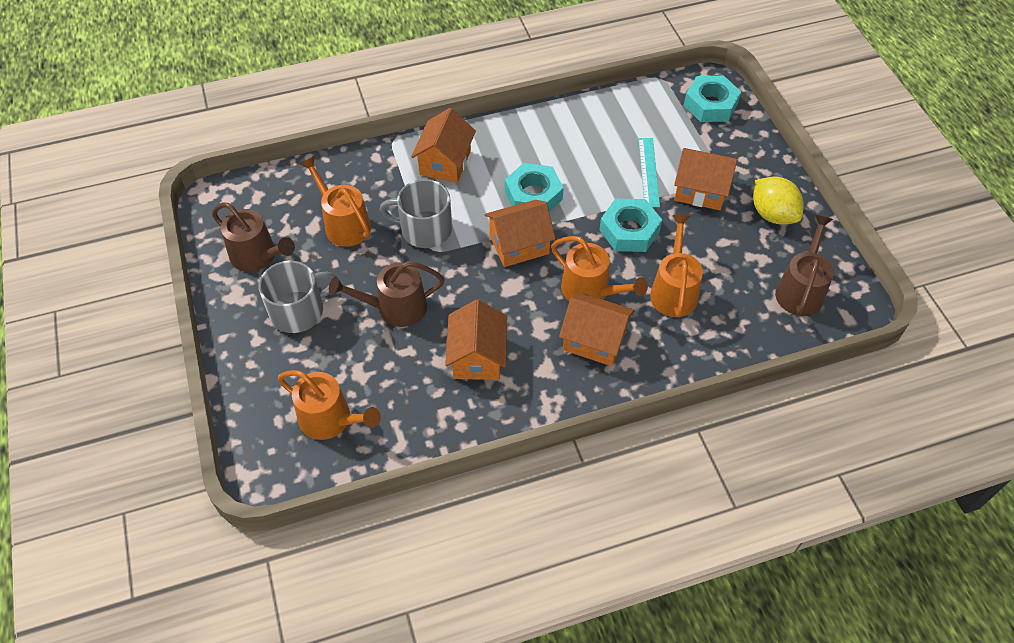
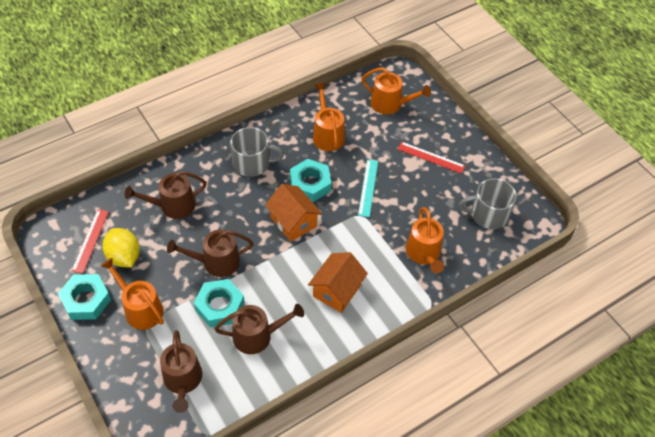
brown watering can: 3 -> 4
orange house: 5 -> 2
red ruler: 0 -> 2

